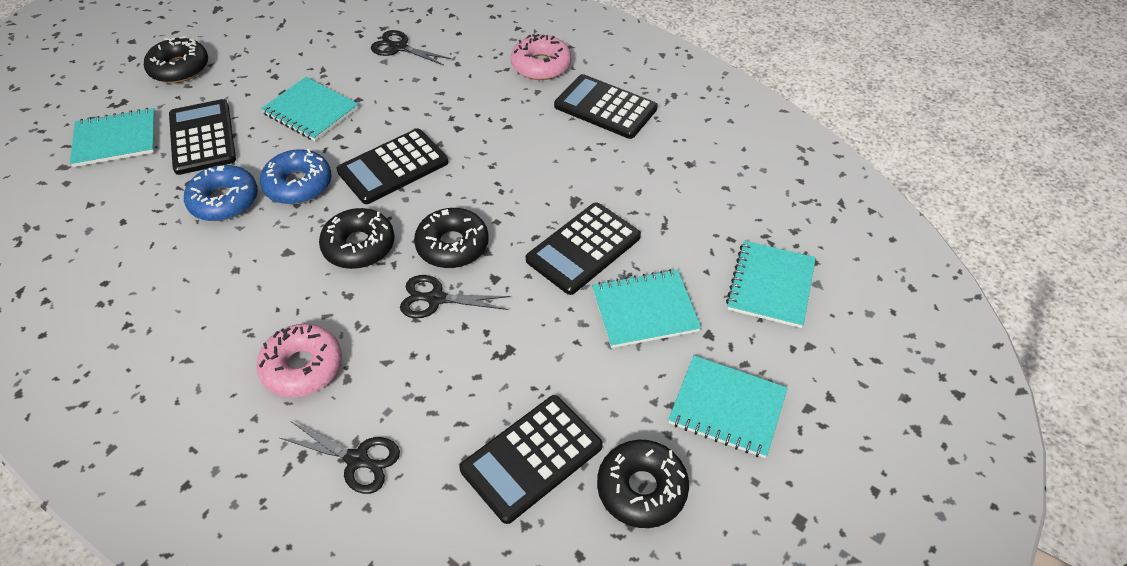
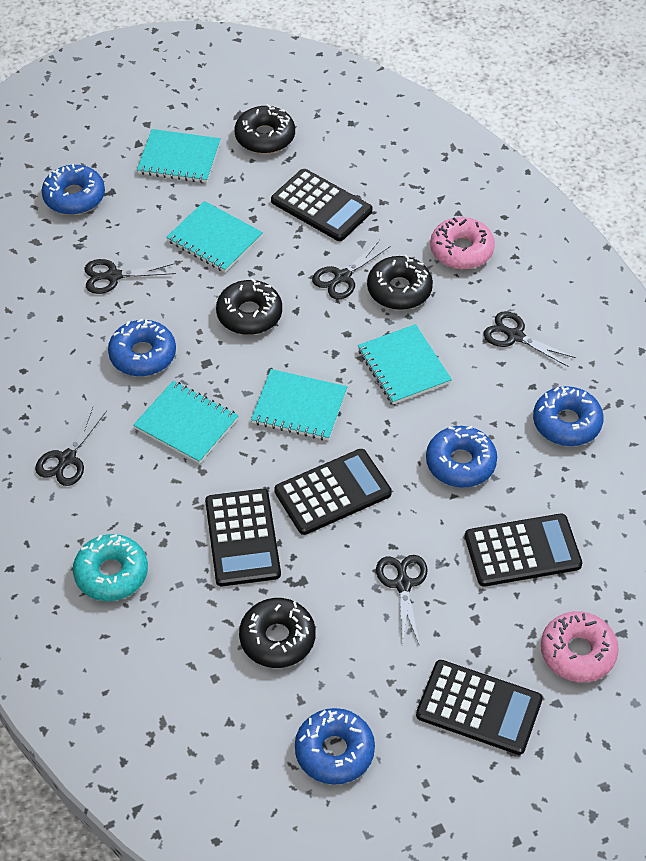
black scissors: 3 -> 5
blue donut: 2 -> 5
turquoise donut: 0 -> 1

